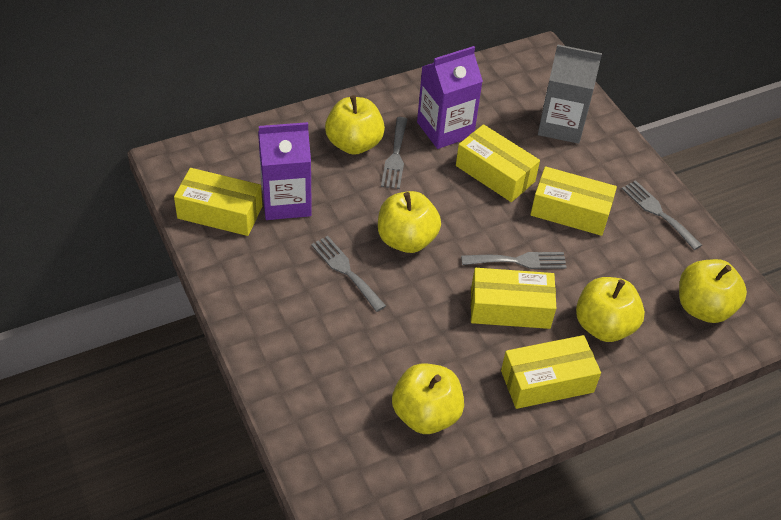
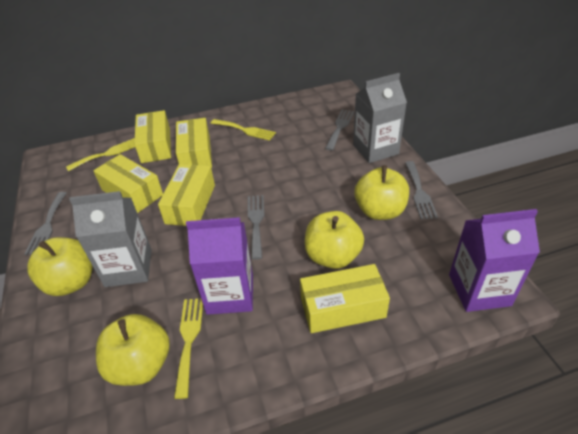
grey carton: 1 -> 2
yellow apple: 5 -> 4
yellow fork: 0 -> 3

